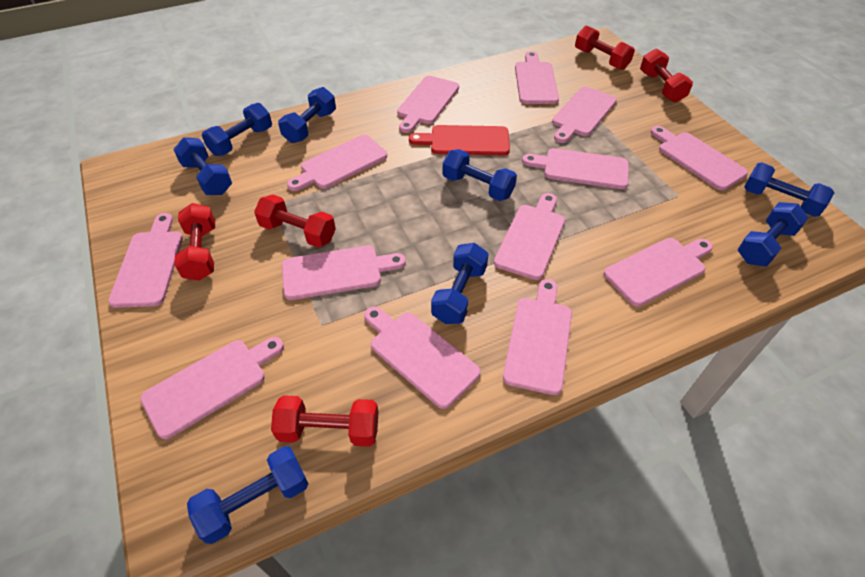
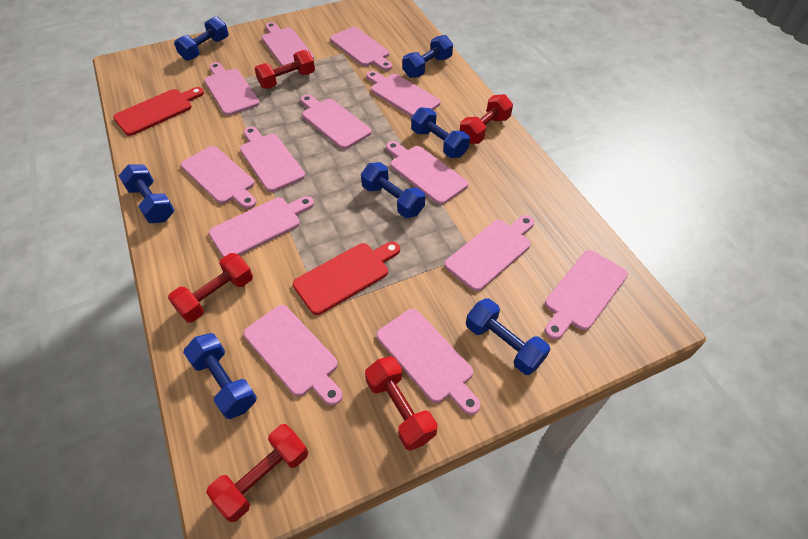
blue dumbbell: 8 -> 7
red cutting board: 1 -> 2

